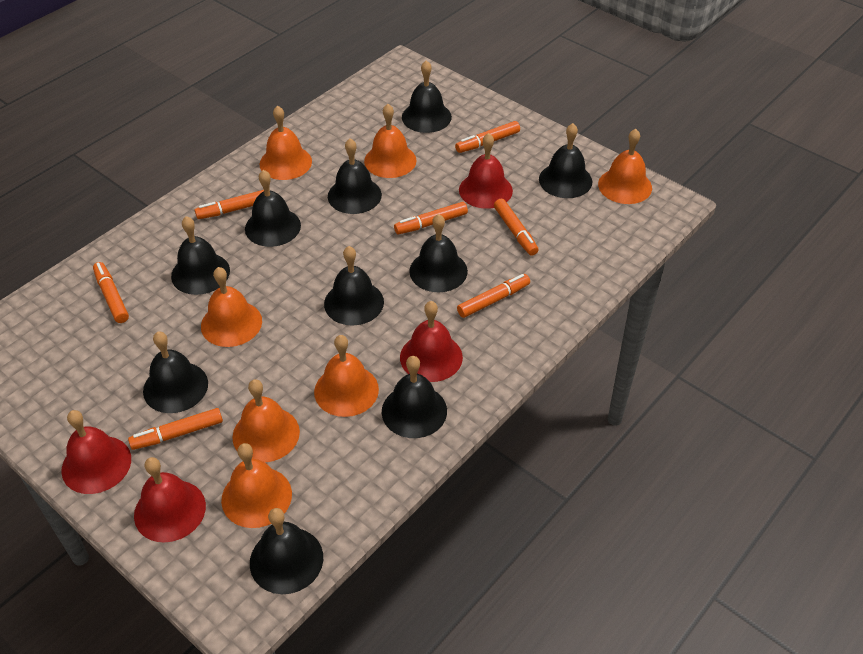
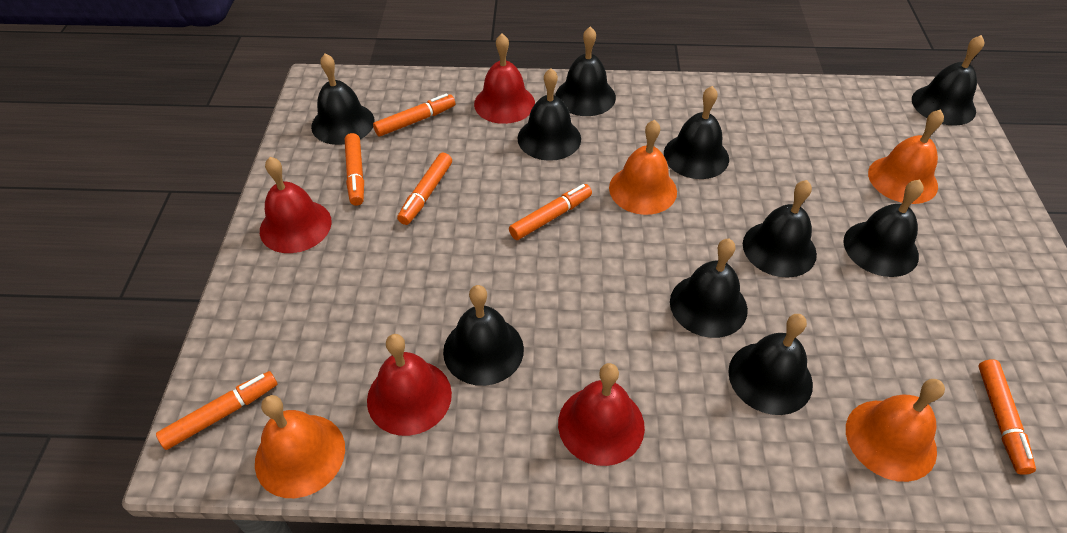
orange bell: 7 -> 4
orange marker: 7 -> 6

